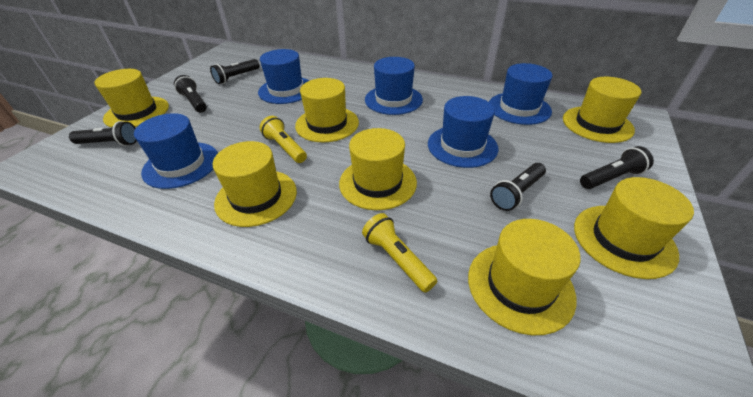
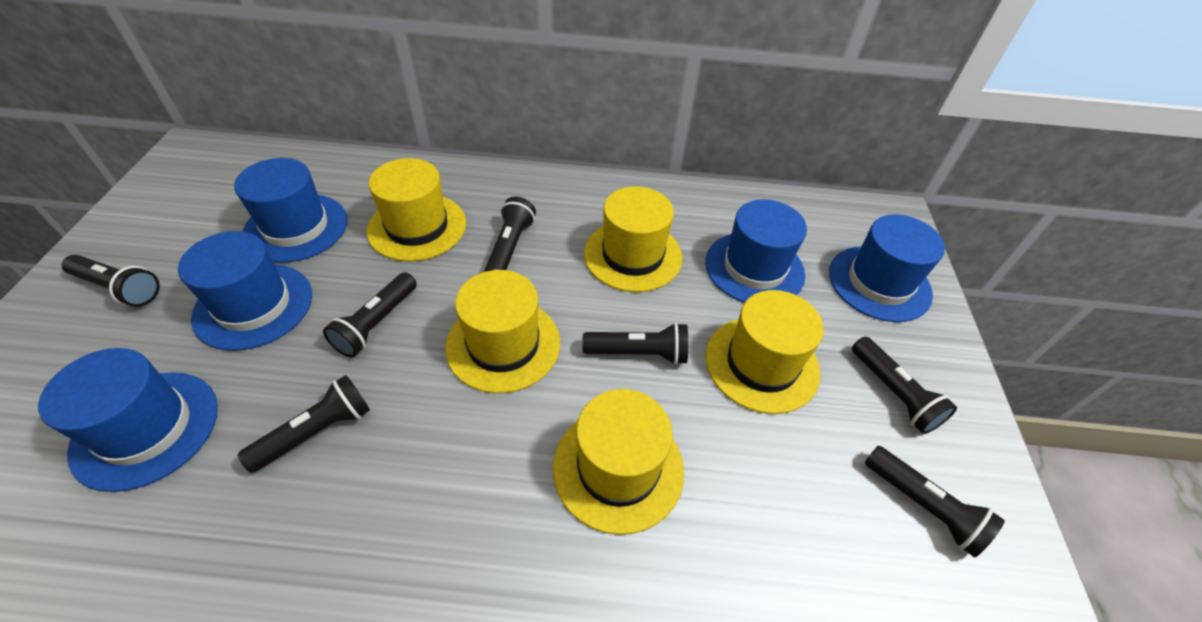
black flashlight: 5 -> 7
yellow flashlight: 2 -> 0
yellow hat: 7 -> 5

